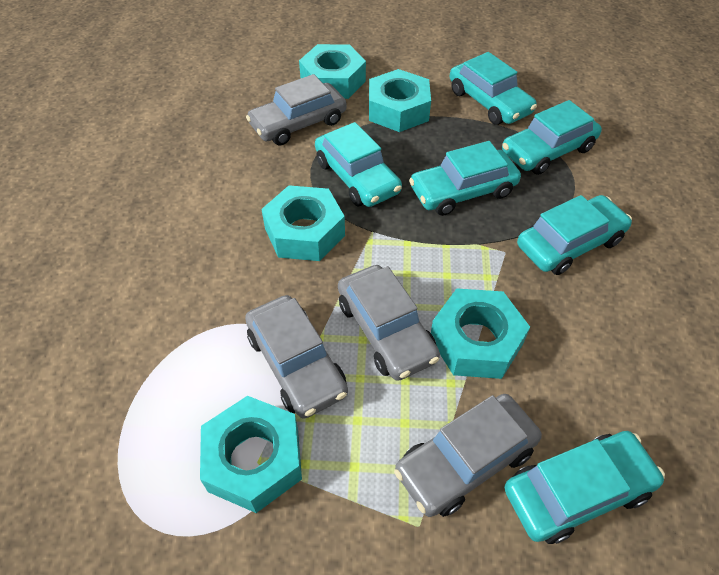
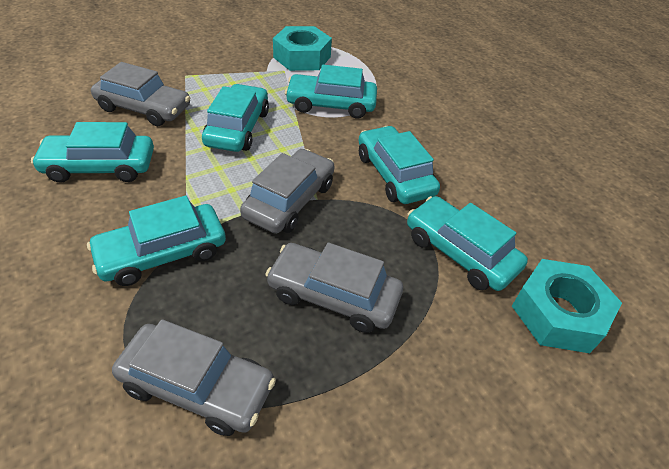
turquoise nut: 5 -> 2

